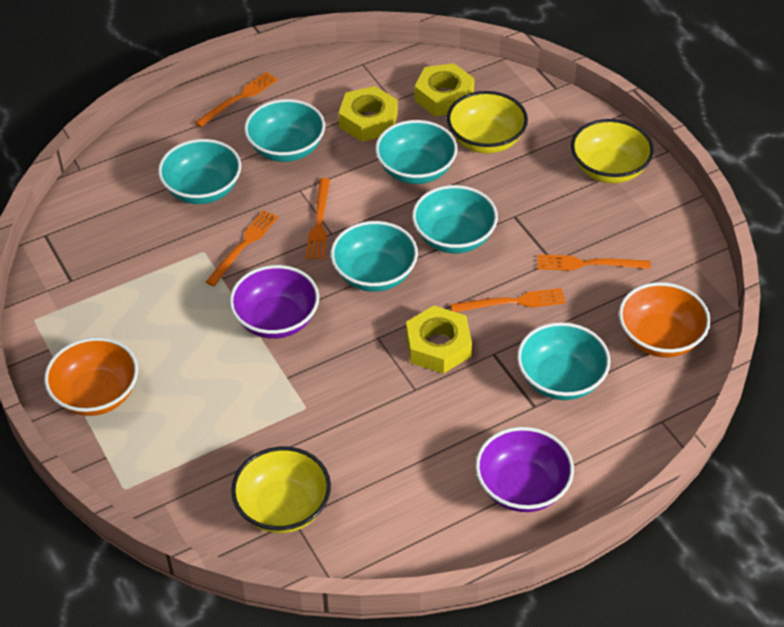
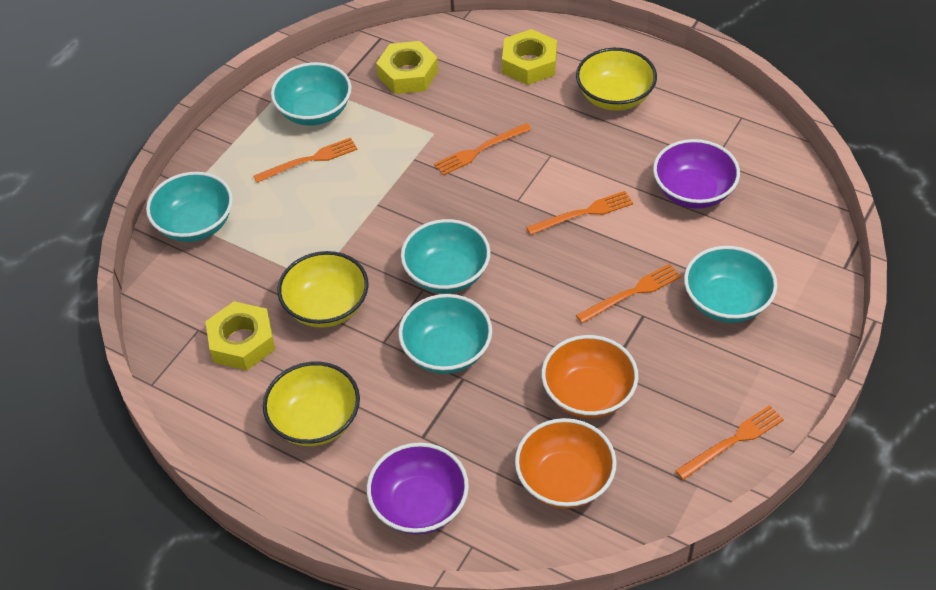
turquoise bowl: 6 -> 5

